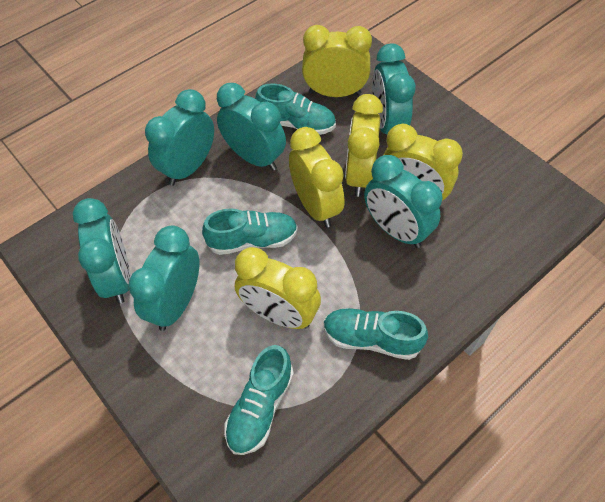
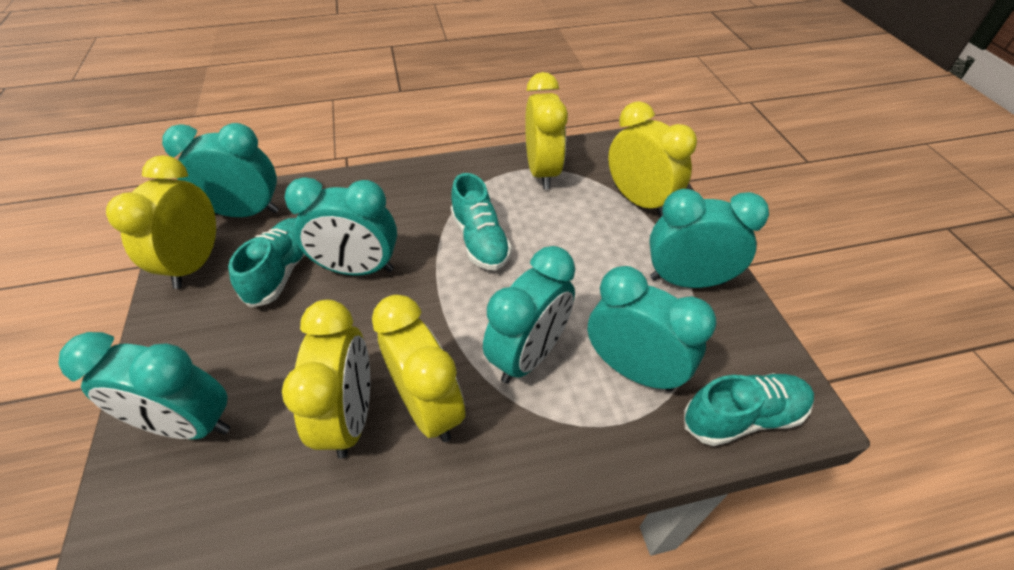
turquoise shoe: 4 -> 3

